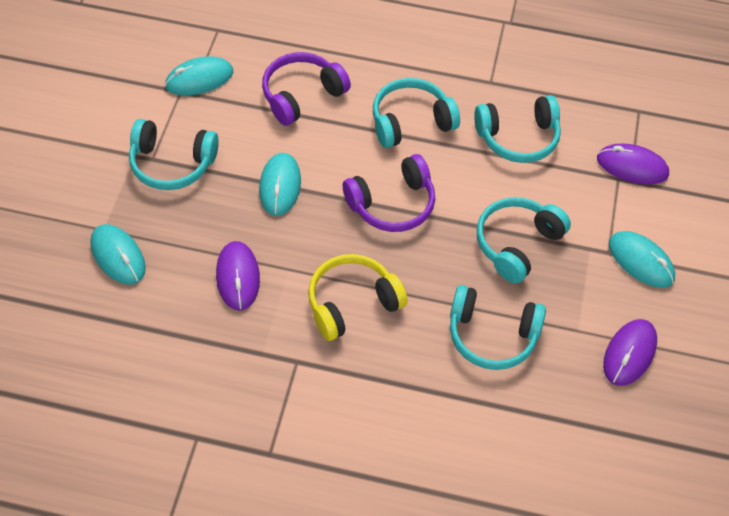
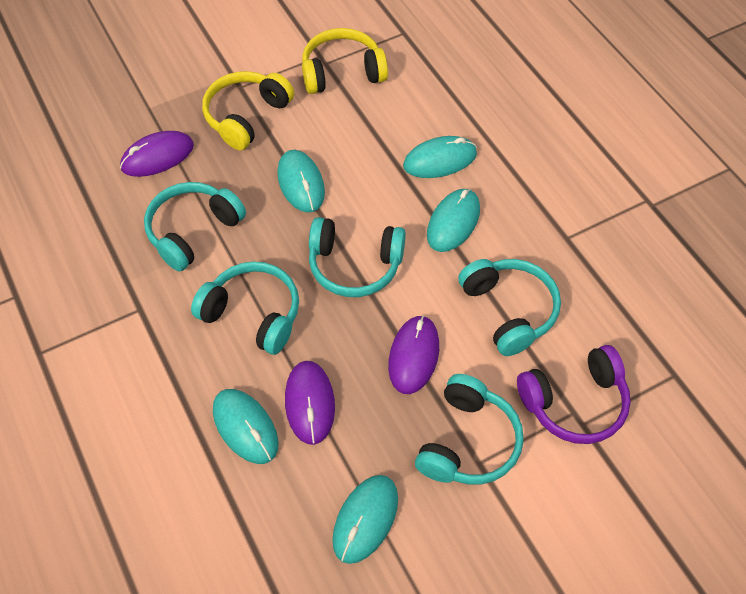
purple headphones: 2 -> 1
turquoise mouse: 4 -> 5
yellow headphones: 1 -> 2

